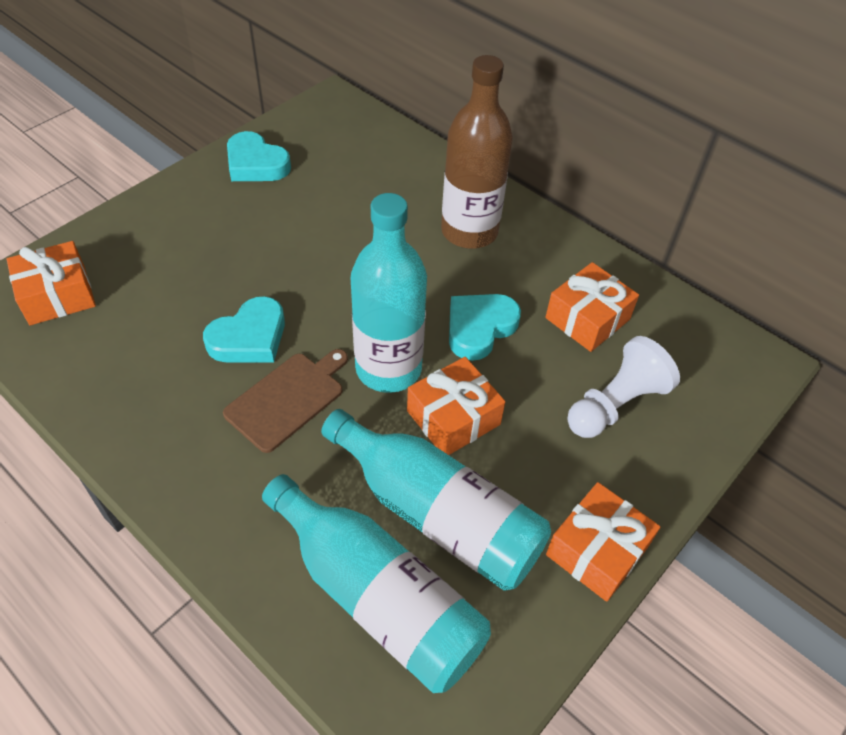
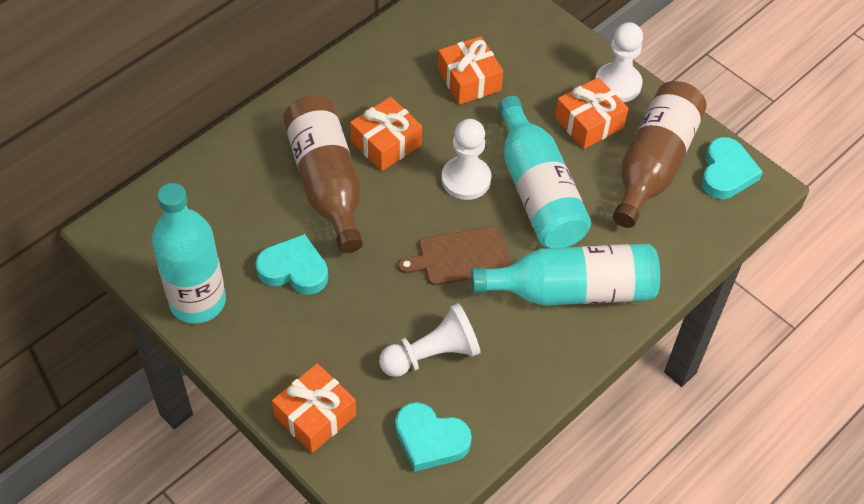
brown bottle: 1 -> 2
white pawn: 1 -> 3

